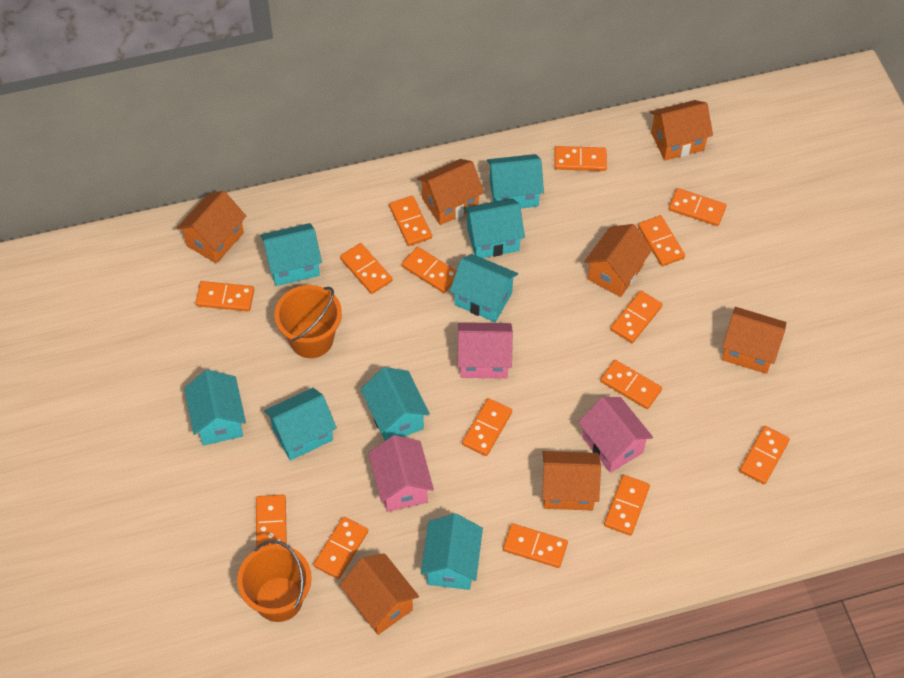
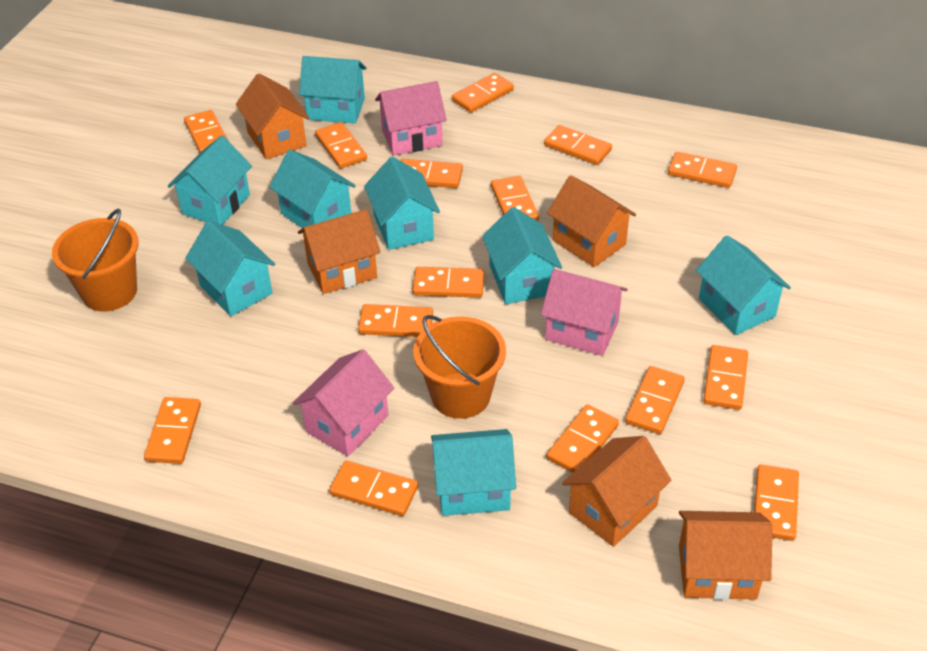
orange house: 7 -> 5

